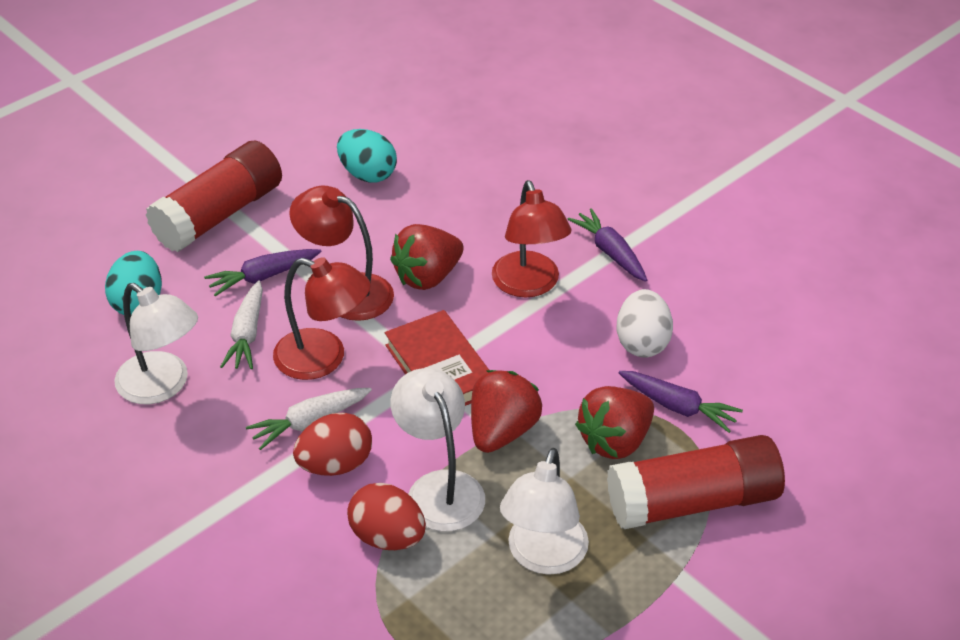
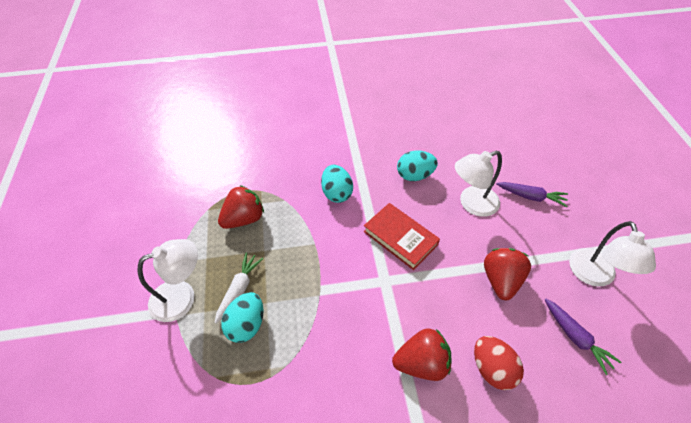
purple carrot: 3 -> 2
red egg: 2 -> 1
red glue stick: 2 -> 0
red lamp: 3 -> 0
turquoise egg: 2 -> 3
white carrot: 2 -> 1
white egg: 1 -> 0

